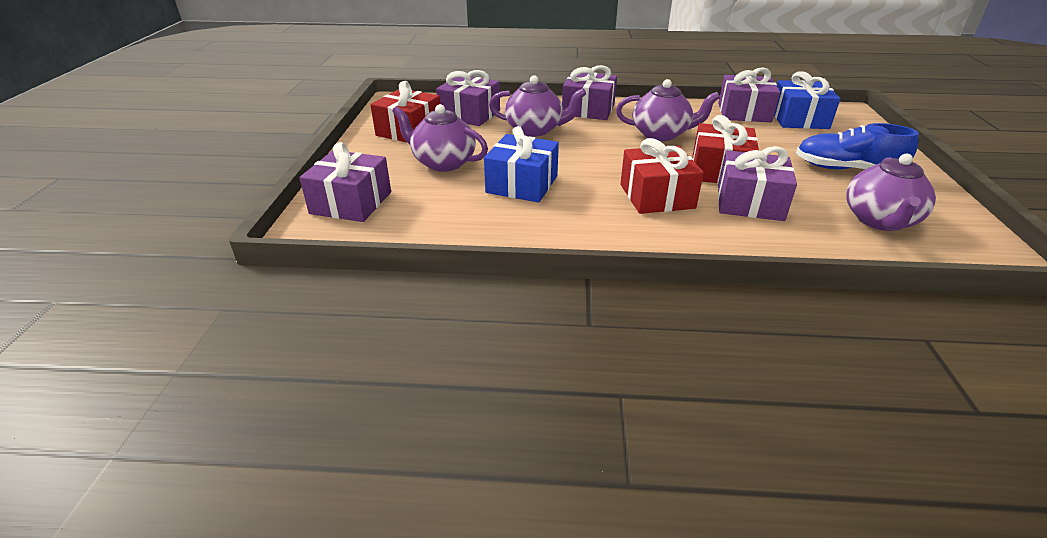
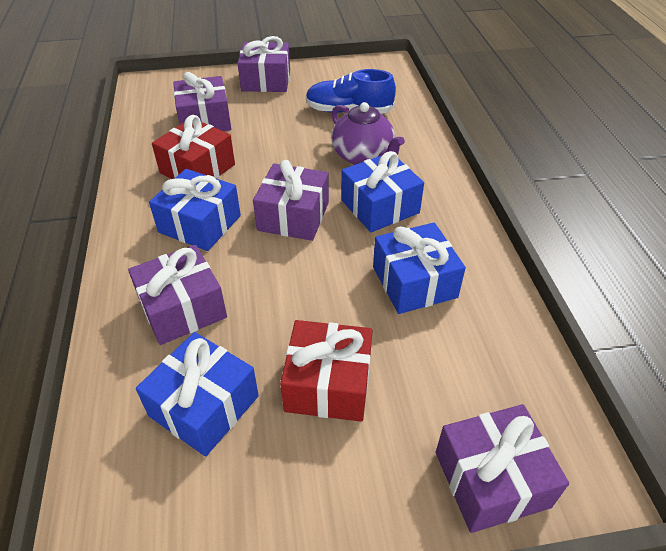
blue gift: 2 -> 4
purple teapot: 4 -> 1
red gift: 3 -> 2

